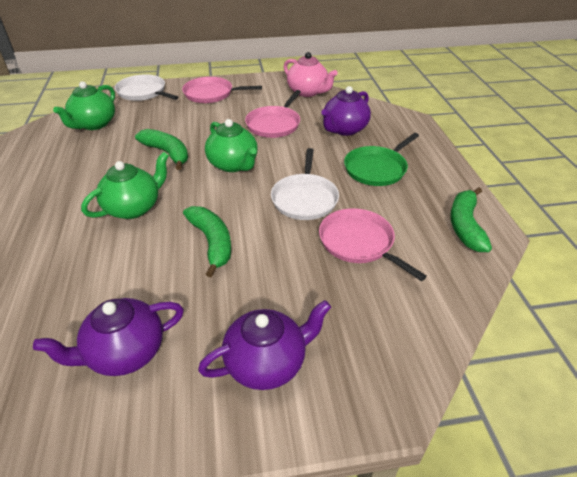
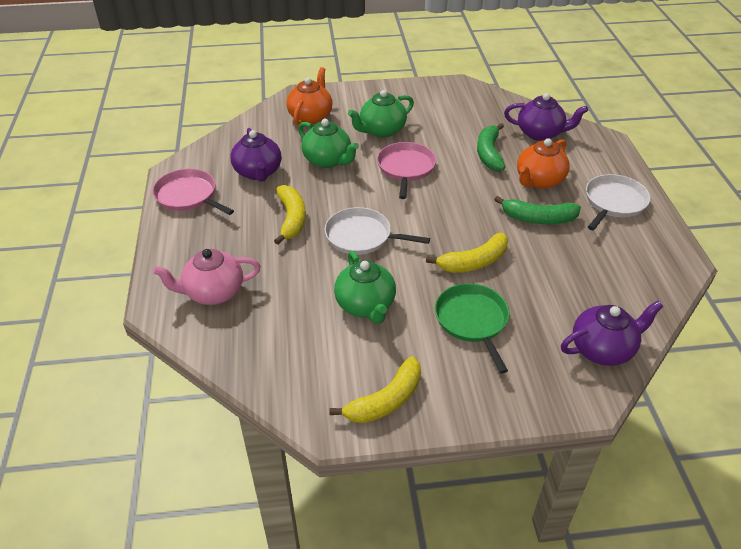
green banana: 3 -> 2
orange teapot: 0 -> 2
pink pan: 3 -> 2
yellow banana: 0 -> 3

